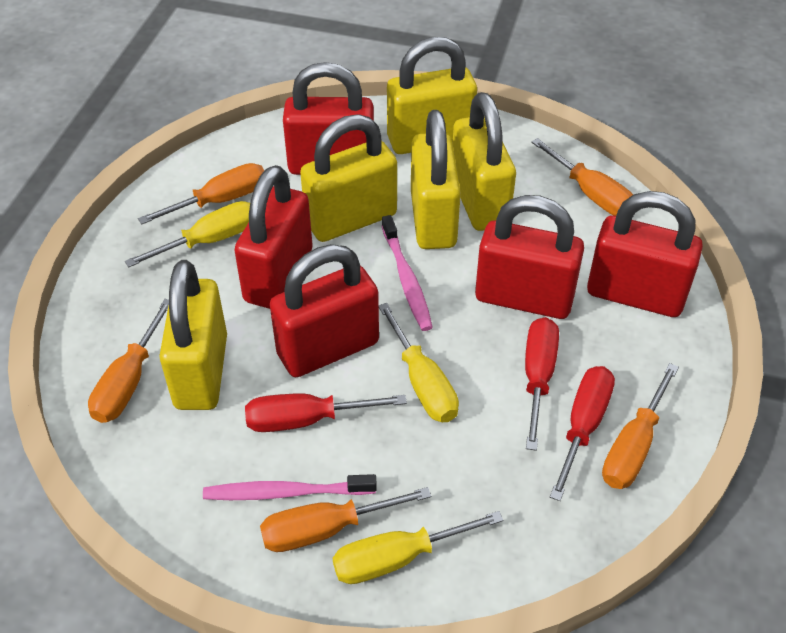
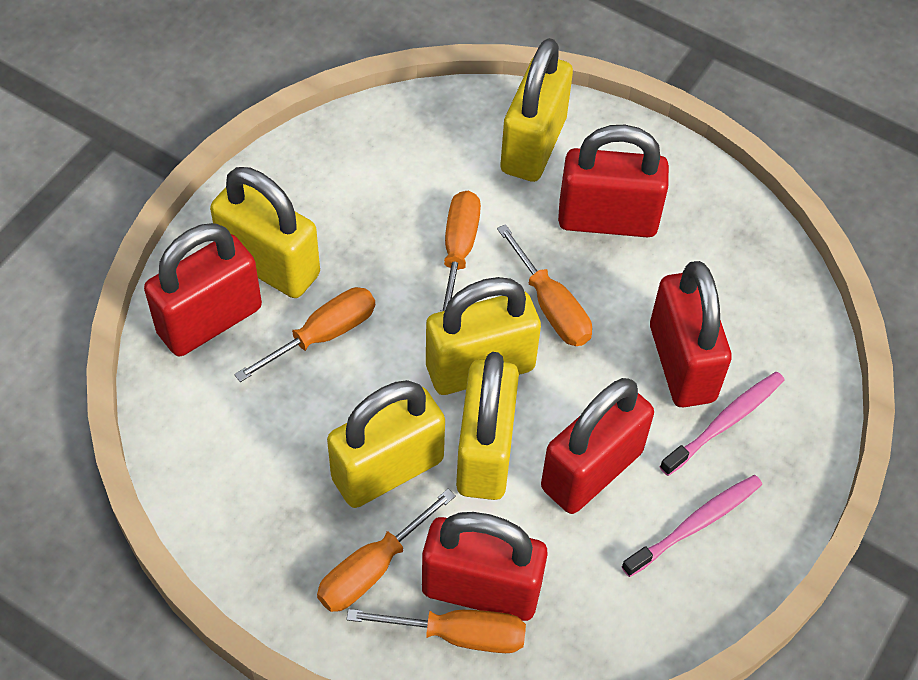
red screwdriver: 3 -> 0
yellow screwdriver: 3 -> 0

